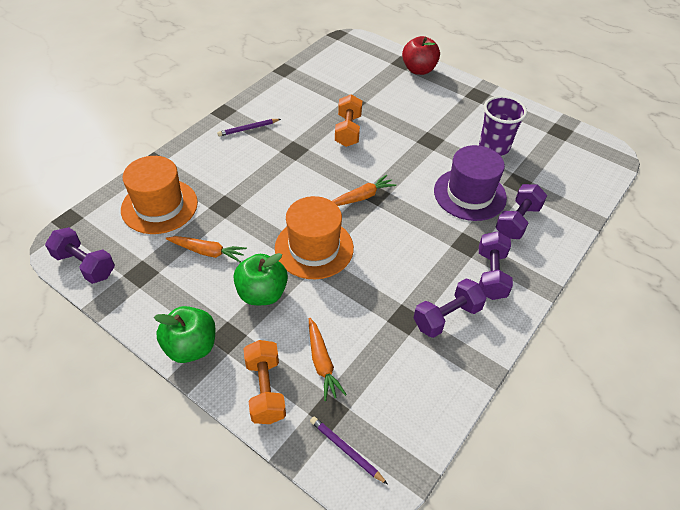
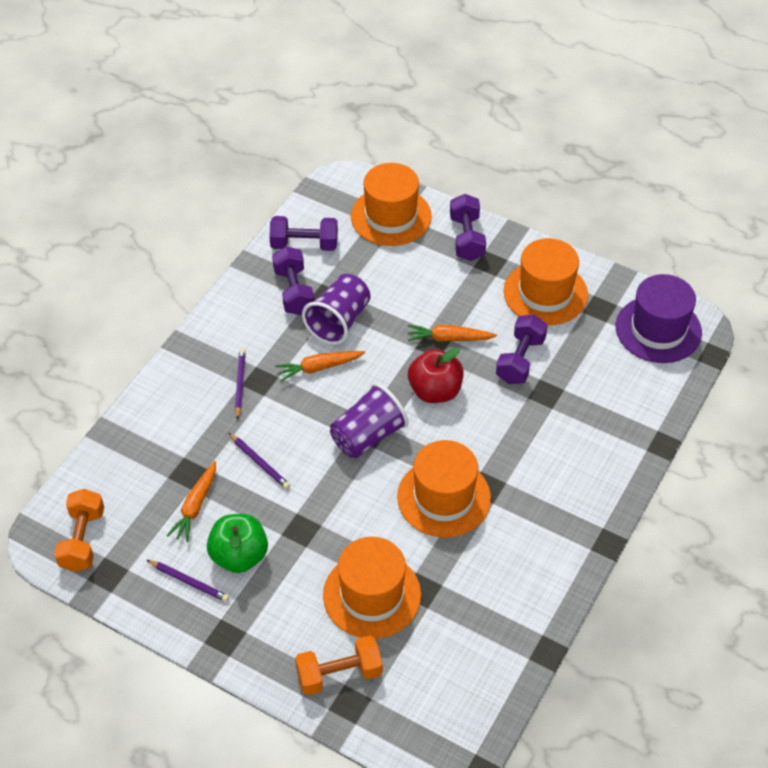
green apple: 2 -> 1
orange hat: 2 -> 4
purple cup: 1 -> 2
purple pencil: 2 -> 3

